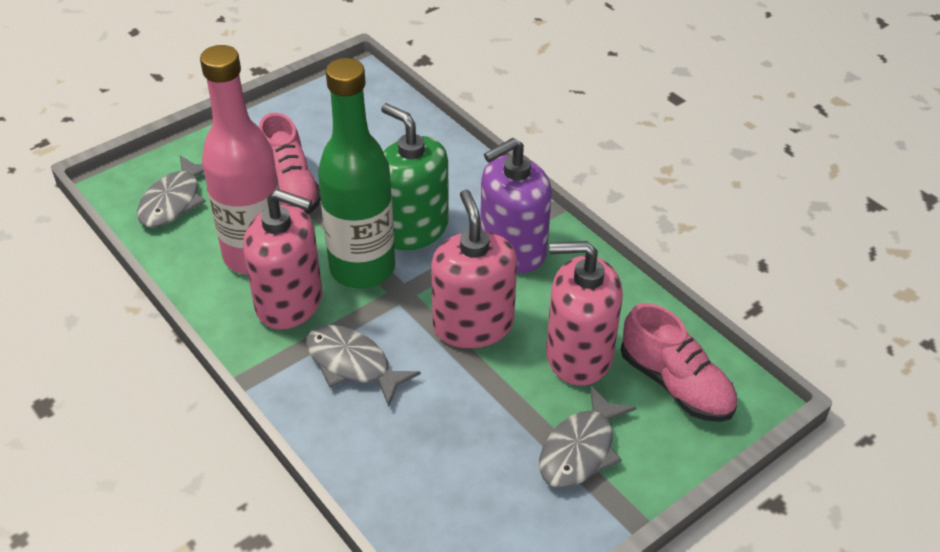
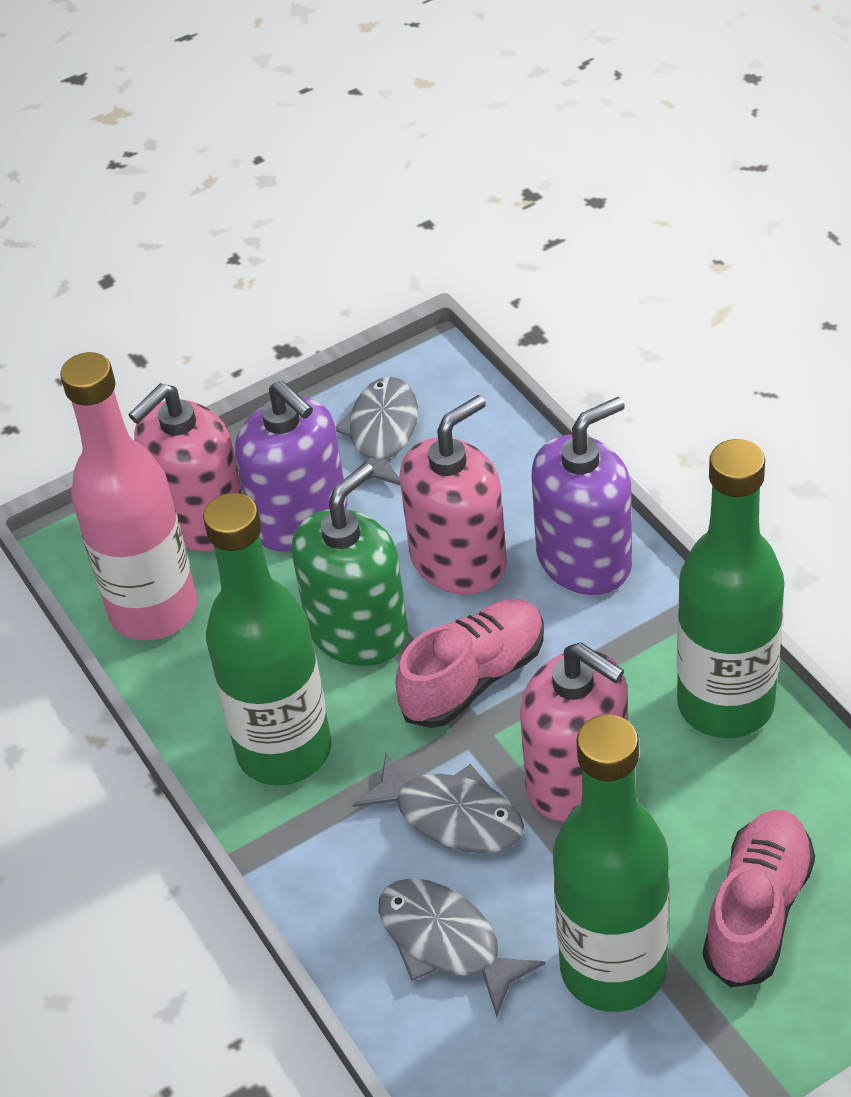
green bottle: 1 -> 3
purple soap dispenser: 1 -> 2

